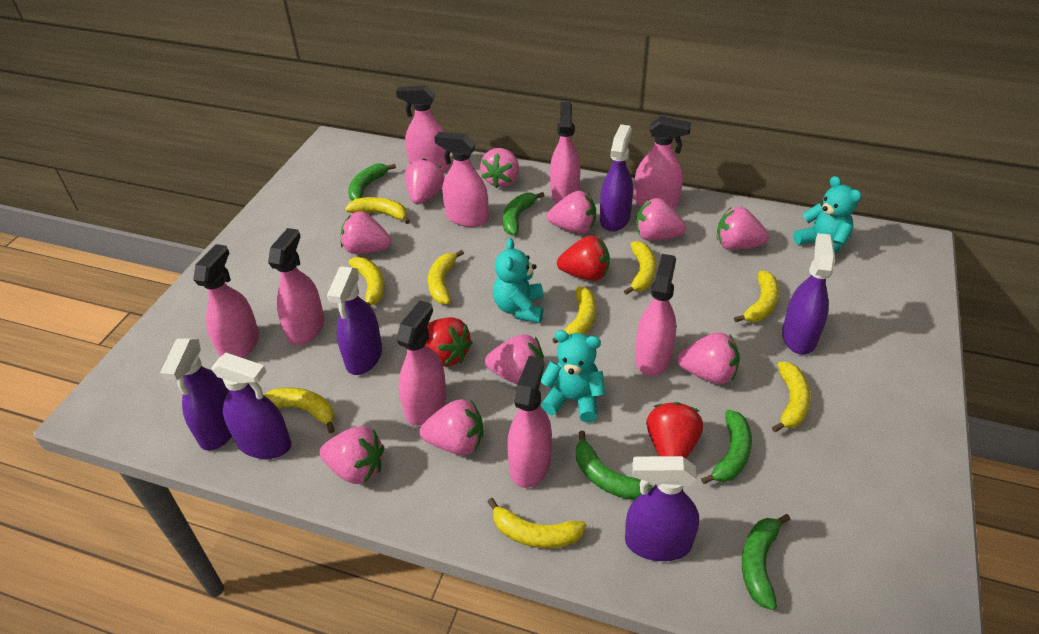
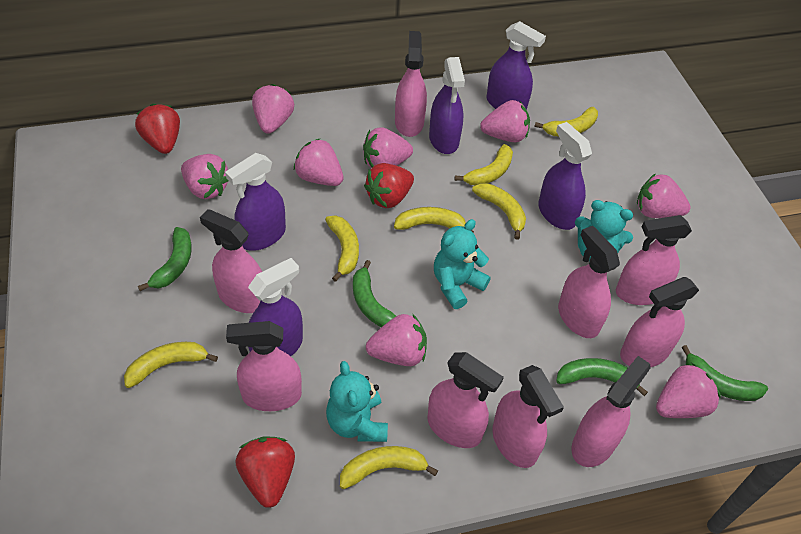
green banana: 5 -> 4
pink strawberry: 10 -> 8
purple spray bottle: 6 -> 5
yellow banana: 9 -> 7

